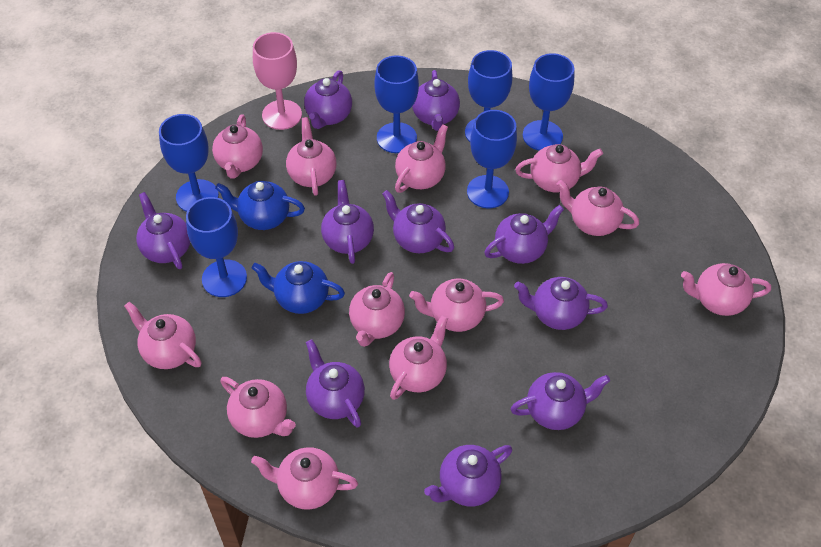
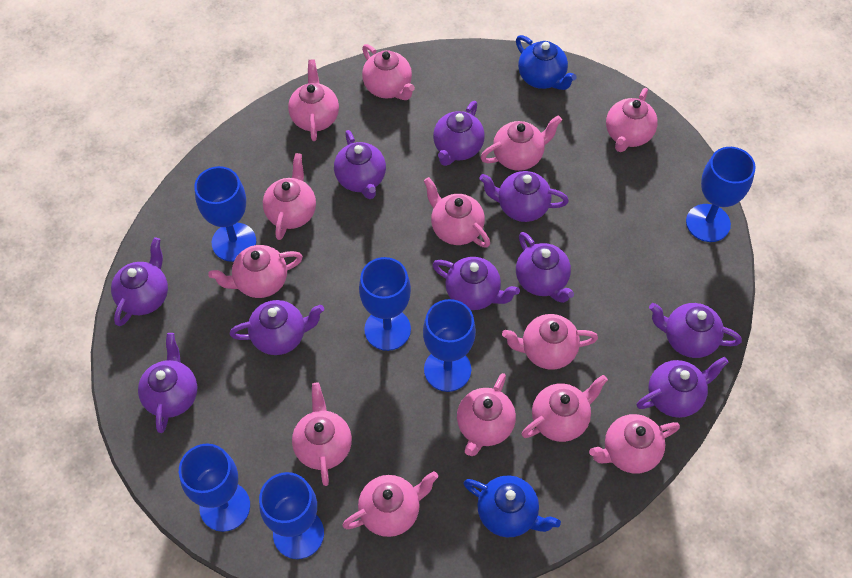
pink goblet: 1 -> 0
pink teapot: 12 -> 13

